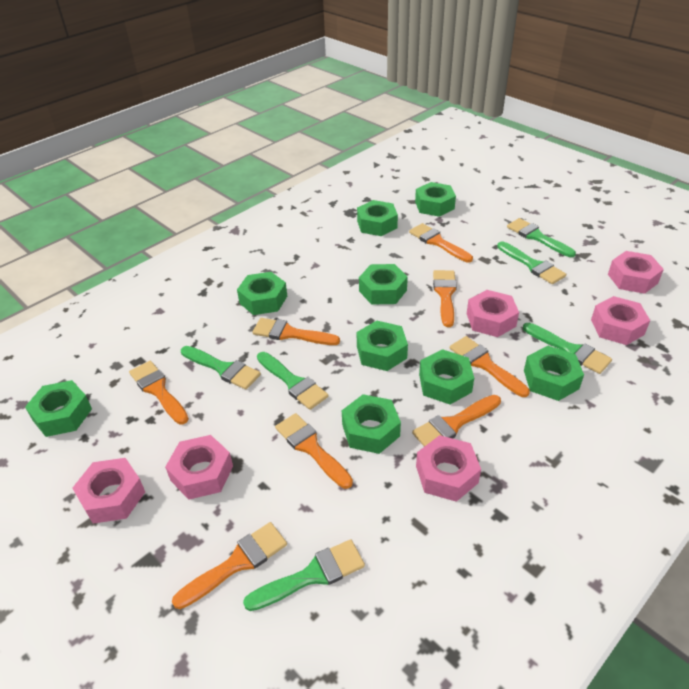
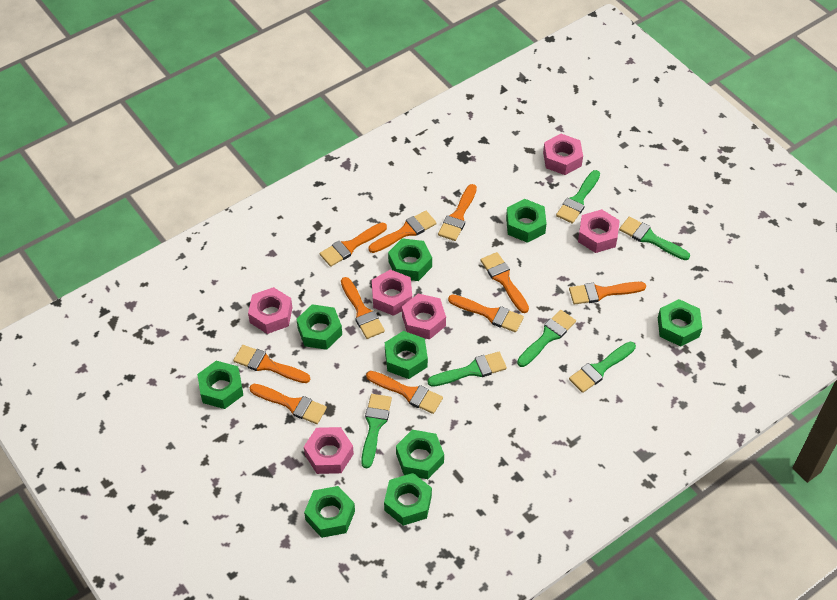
orange brush: 8 -> 10

